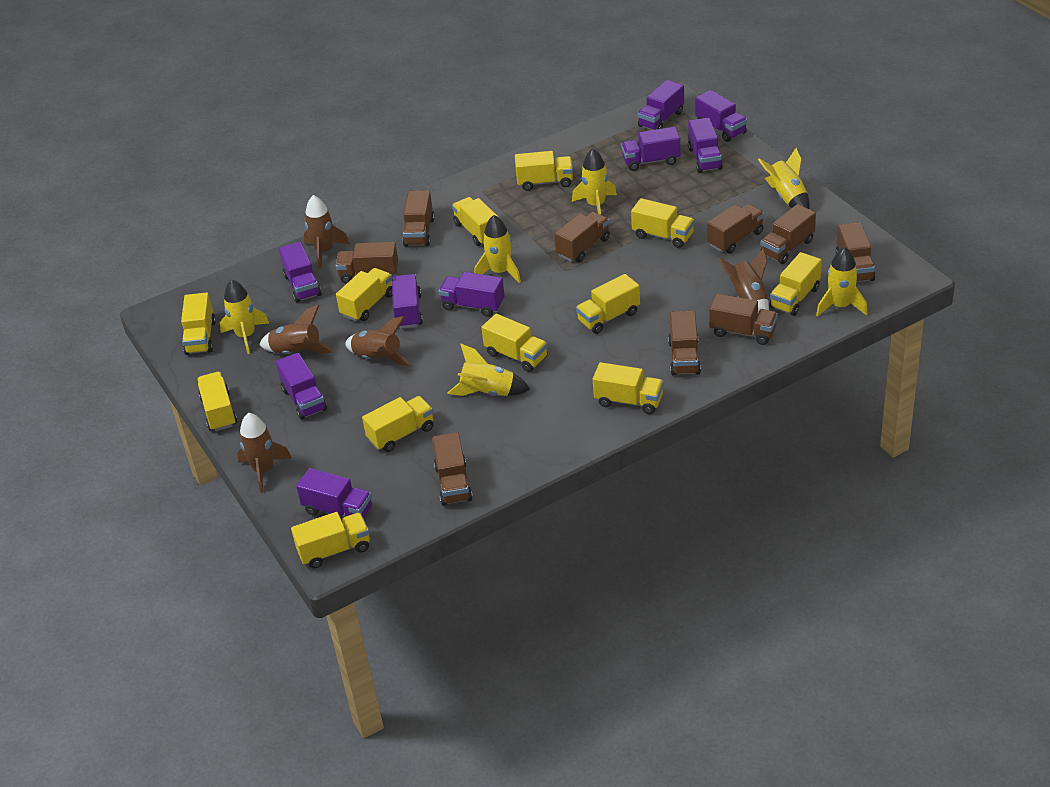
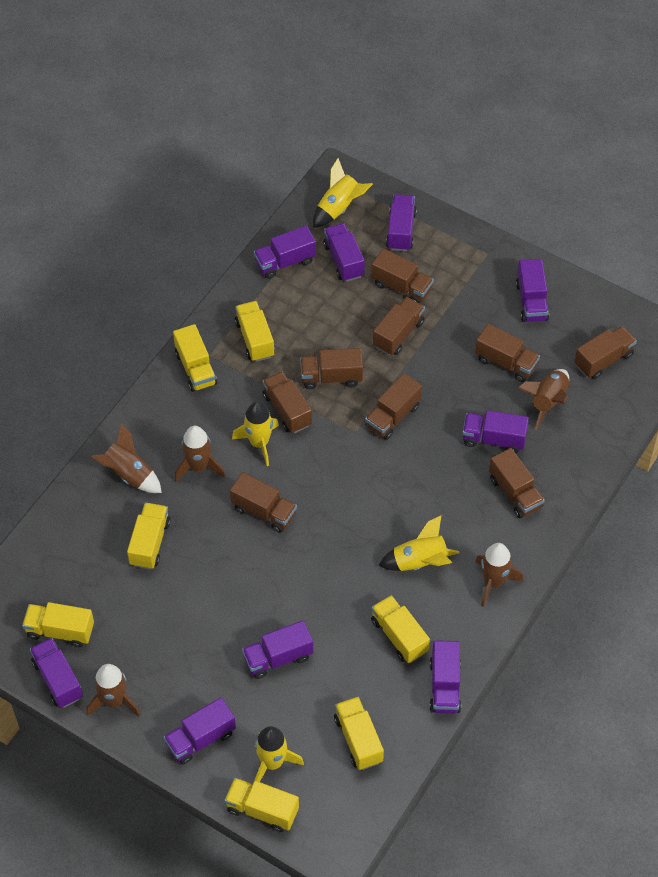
yellow rocket: 6 -> 4
yellow truck: 12 -> 7

